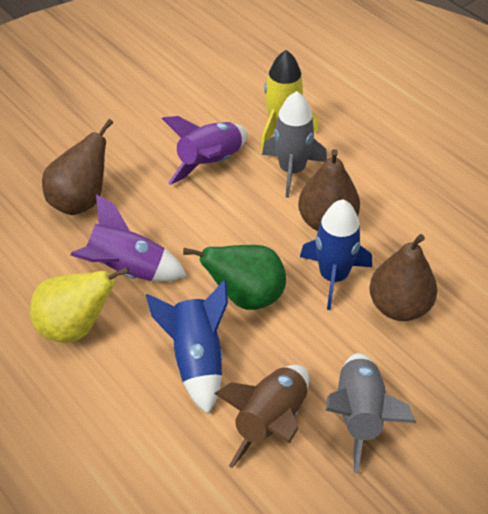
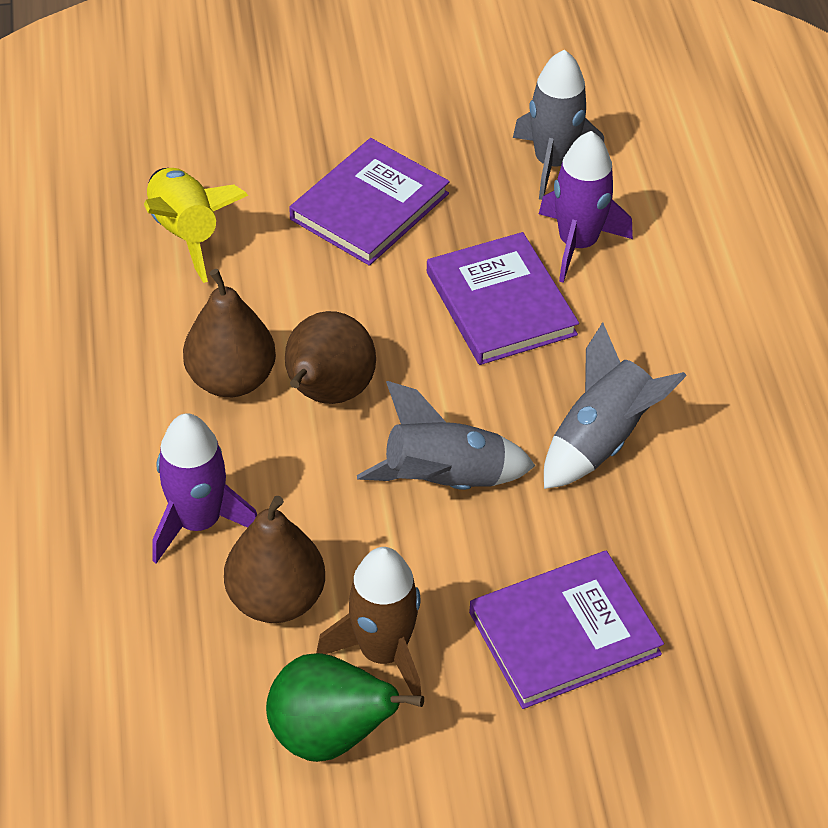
blue rocket: 2 -> 0
grey rocket: 2 -> 3
purple book: 0 -> 3
yellow pear: 1 -> 0

